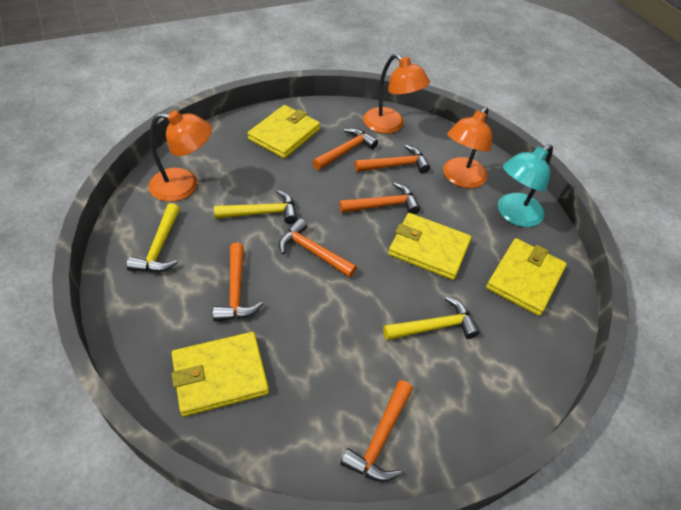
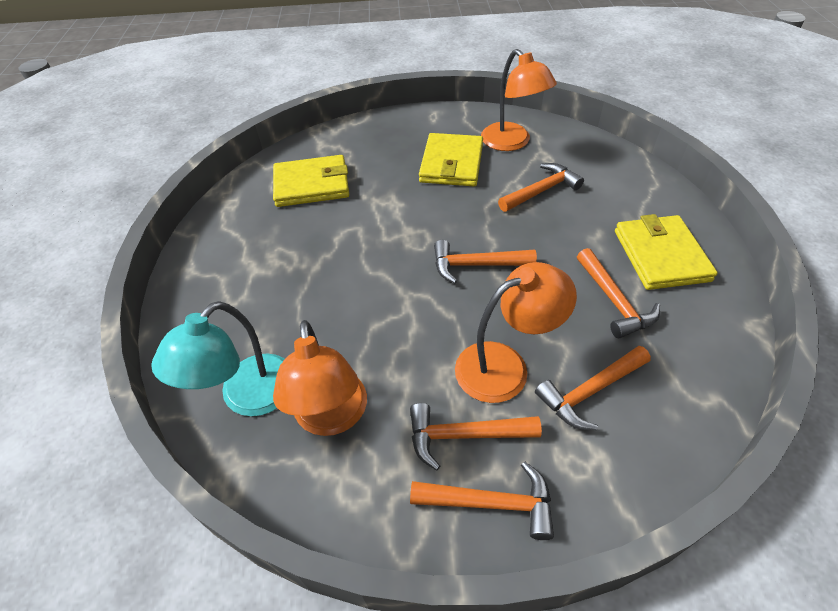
yellow hammer: 3 -> 0
yellow wallet: 4 -> 3

